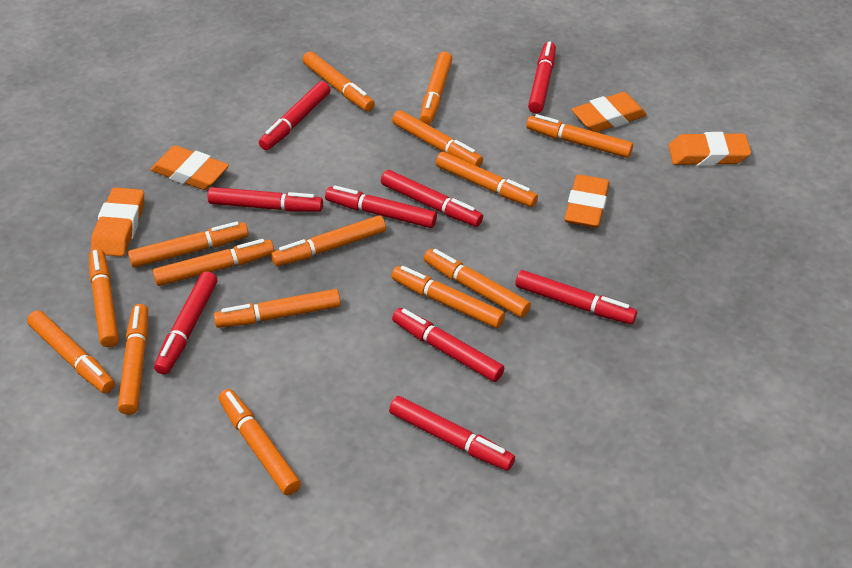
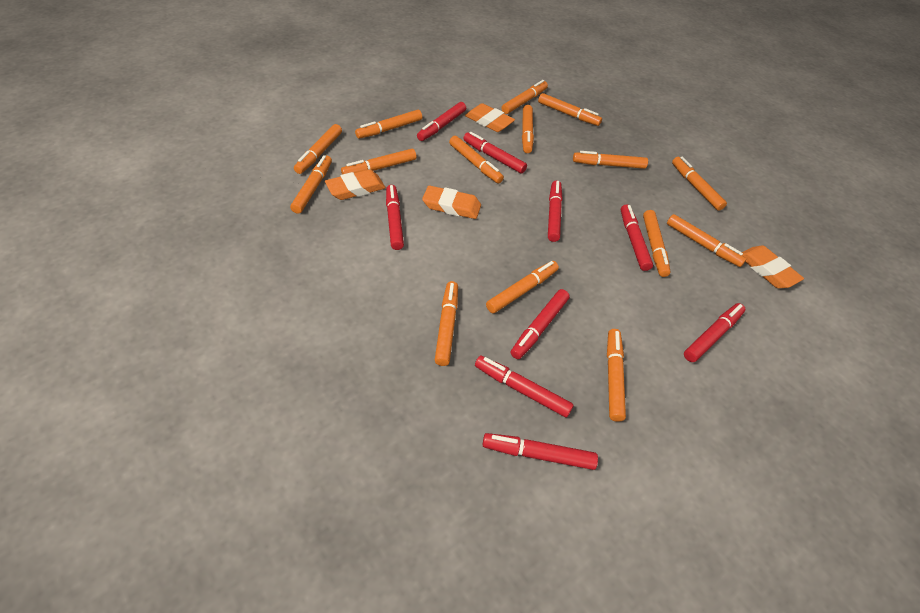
orange eraser: 5 -> 4

